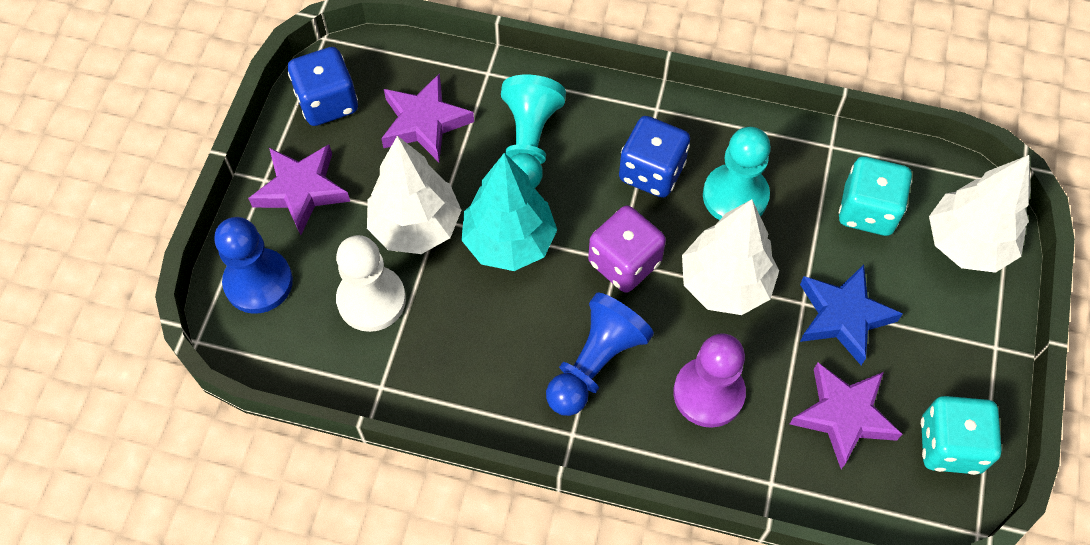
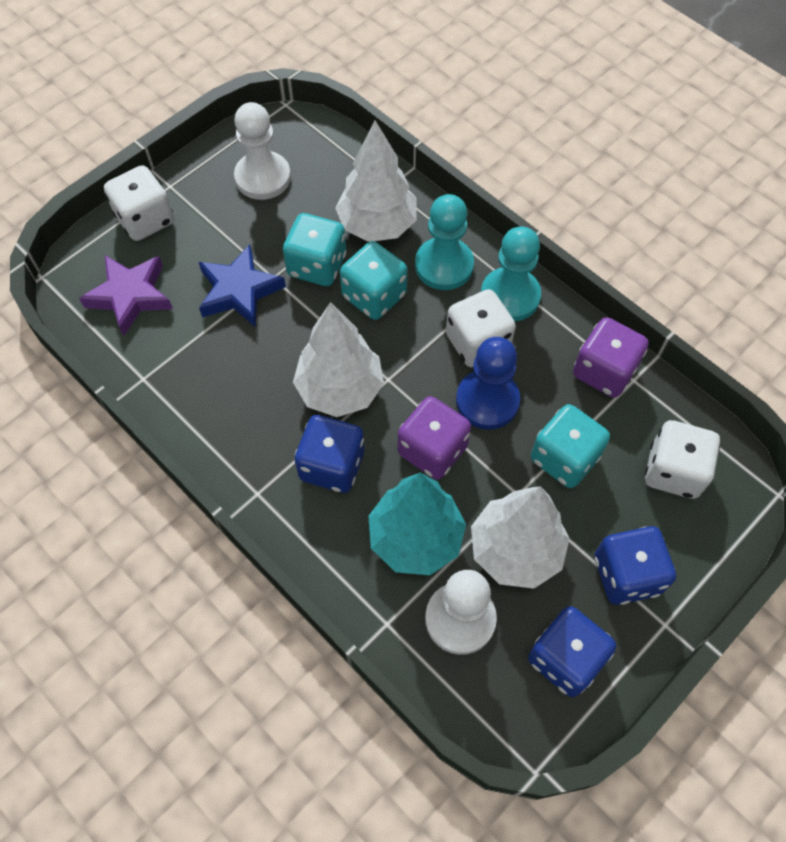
blue dice: 2 -> 3
blue pawn: 2 -> 1
purple dice: 1 -> 2
purple pawn: 1 -> 0
purple star: 3 -> 1
turquoise dice: 2 -> 3
white dice: 0 -> 3
white pawn: 1 -> 2

